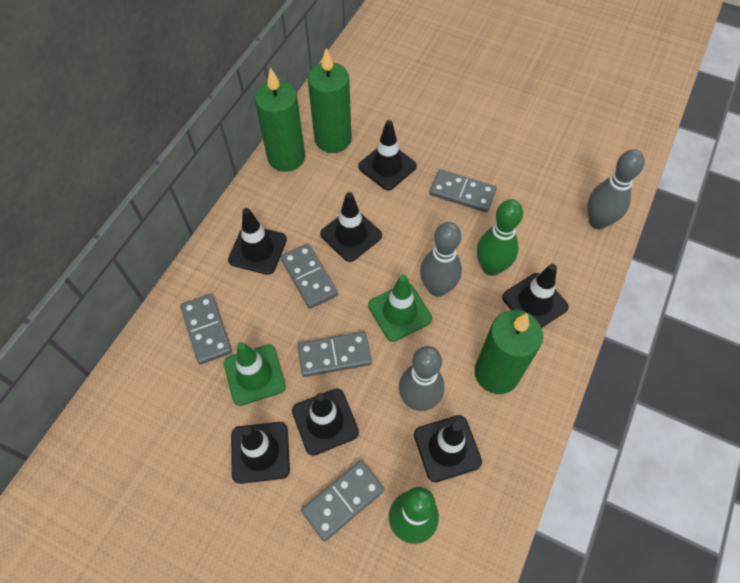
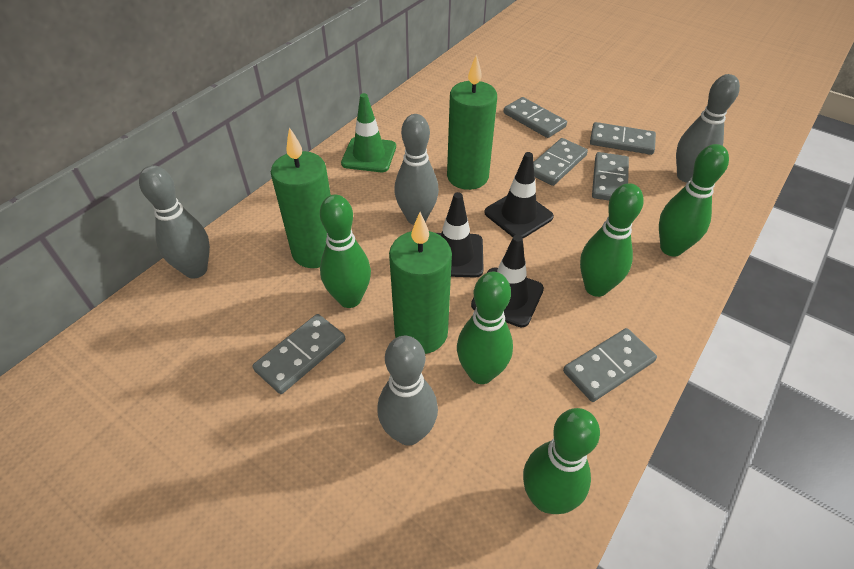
black traffic cone: 7 -> 3
green bowling pin: 2 -> 5
green traffic cone: 2 -> 1
grey bowling pin: 3 -> 4
grey domino: 5 -> 6

